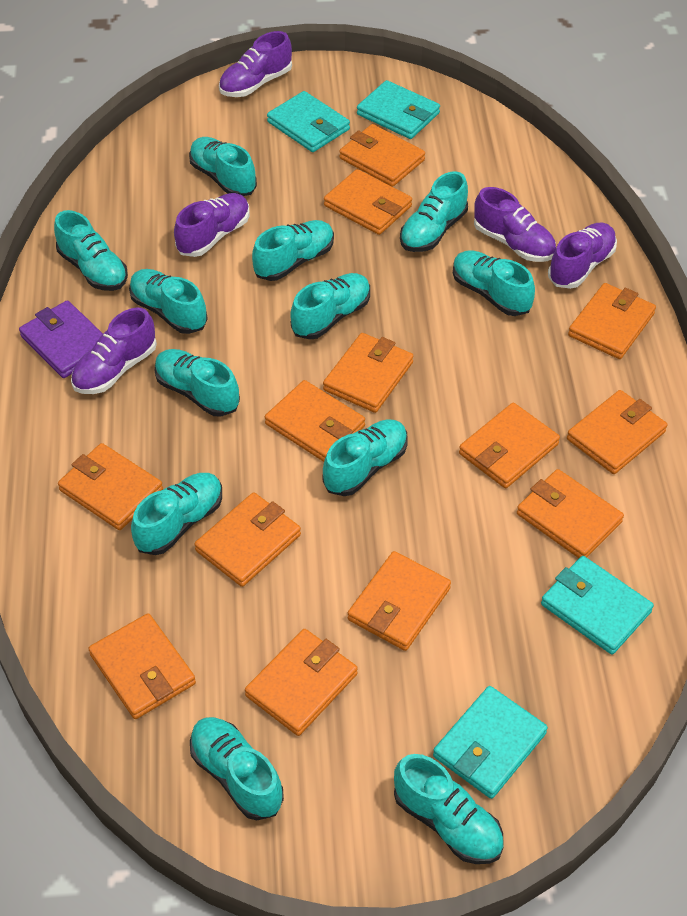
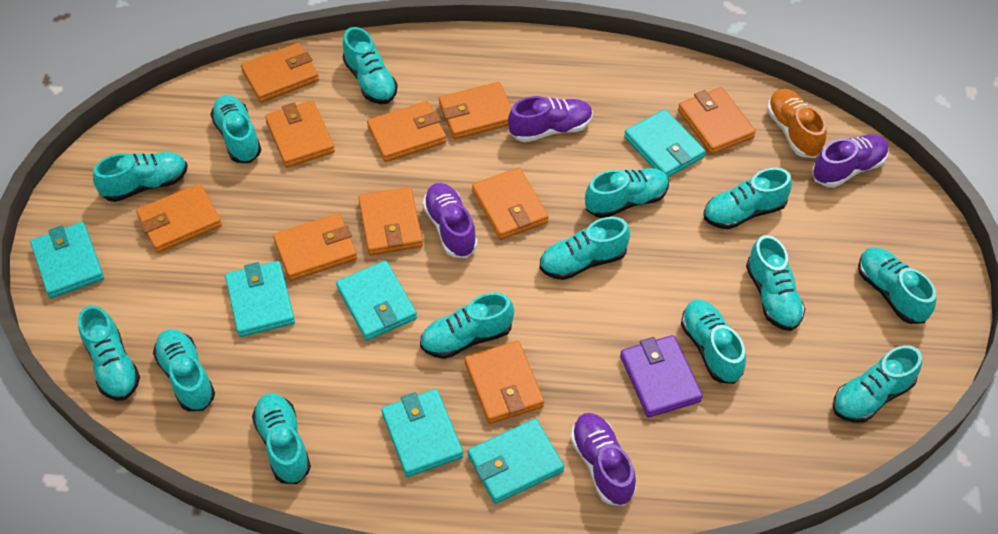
orange shoe: 0 -> 1
orange wallet: 13 -> 10
purple shoe: 5 -> 4
turquoise shoe: 12 -> 14
turquoise wallet: 4 -> 6

